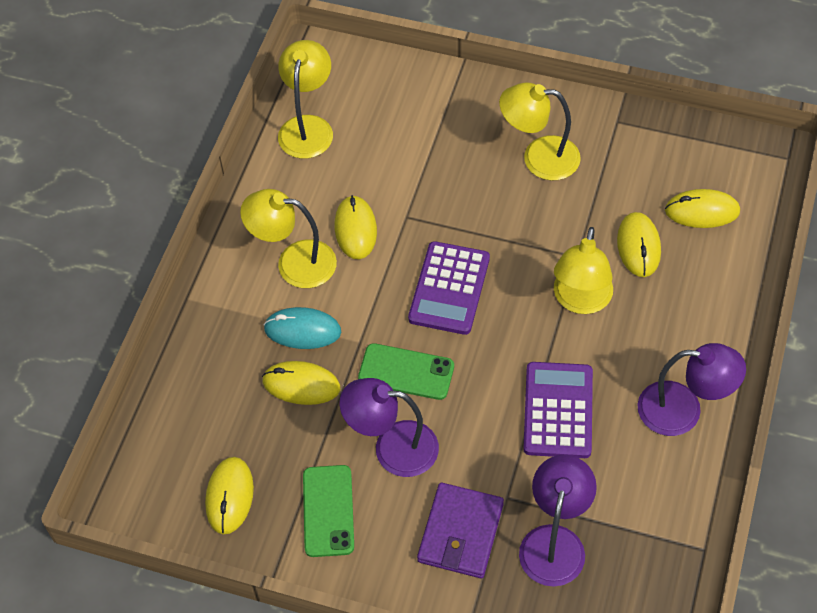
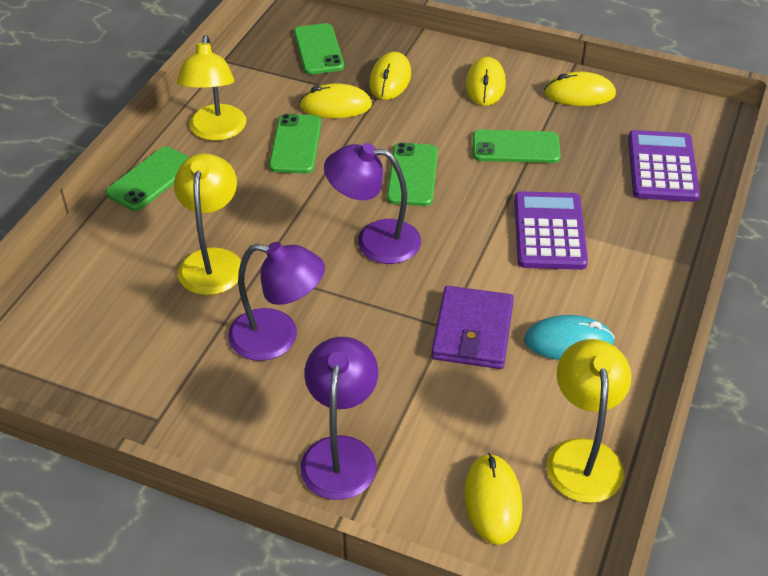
green phone: 2 -> 5
yellow lamp: 4 -> 3

